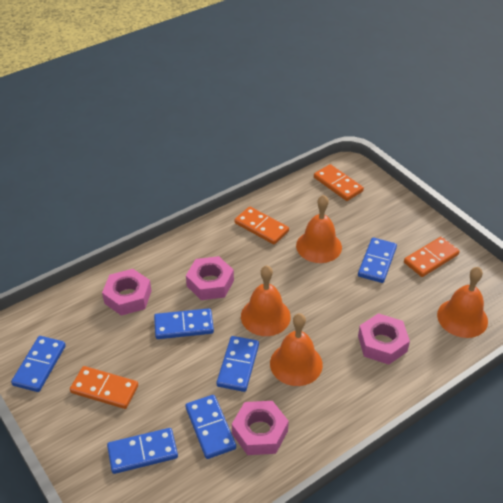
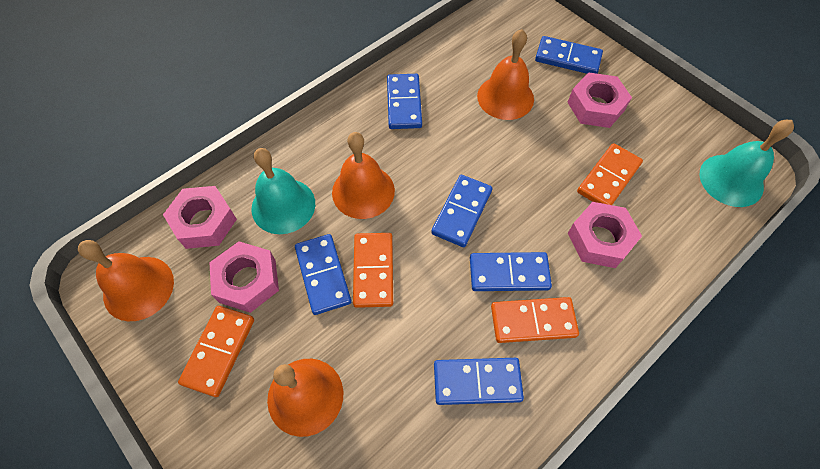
turquoise bell: 0 -> 2

